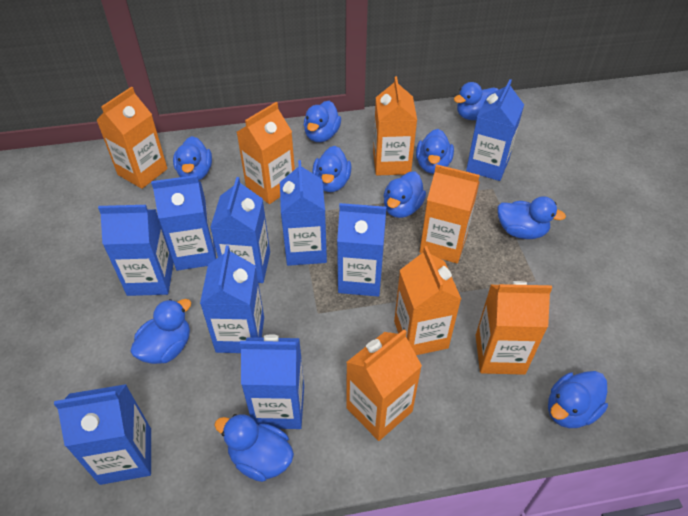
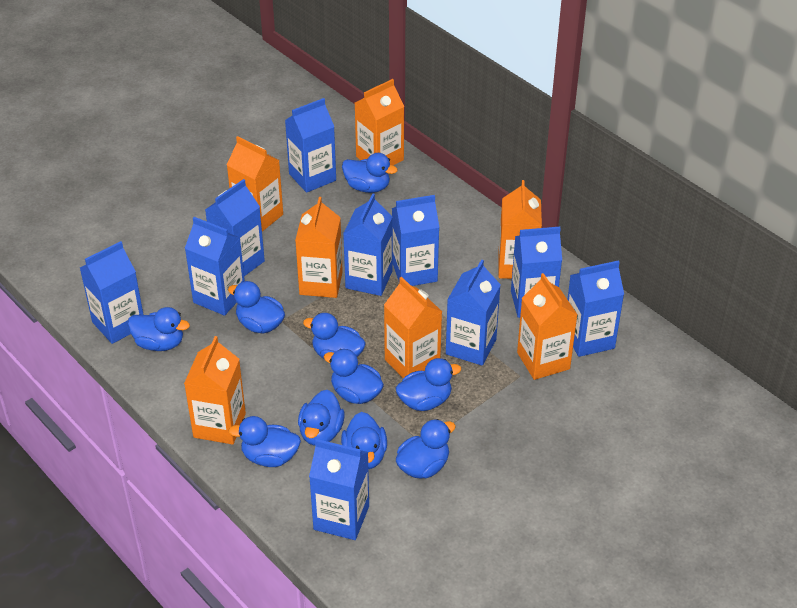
blue carton: 9 -> 10

